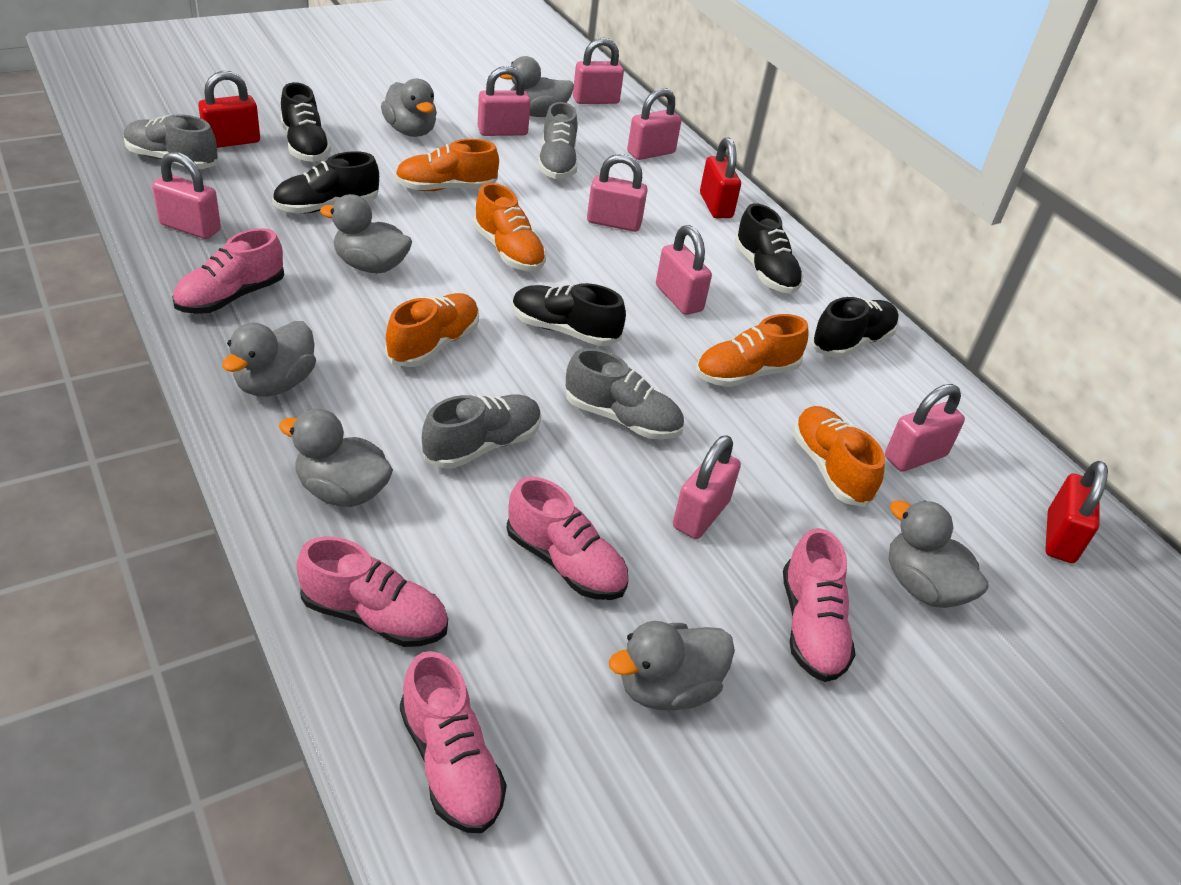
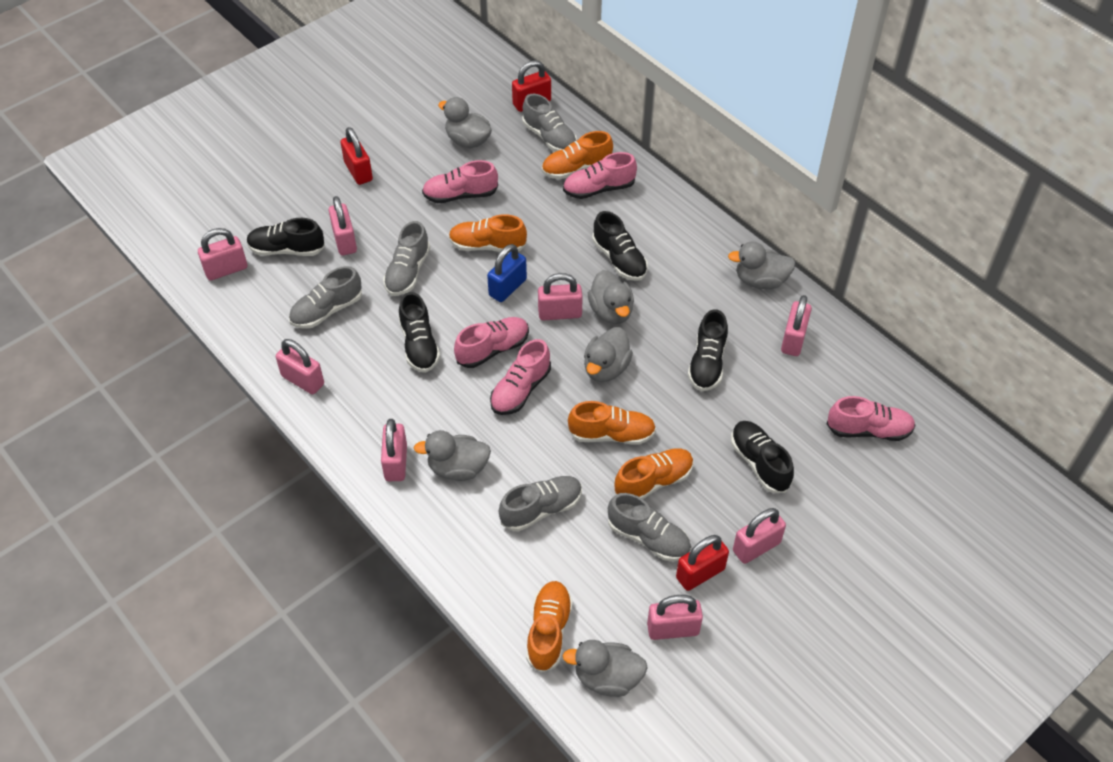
blue padlock: 0 -> 1
grey duck: 7 -> 6
grey shoe: 4 -> 5

